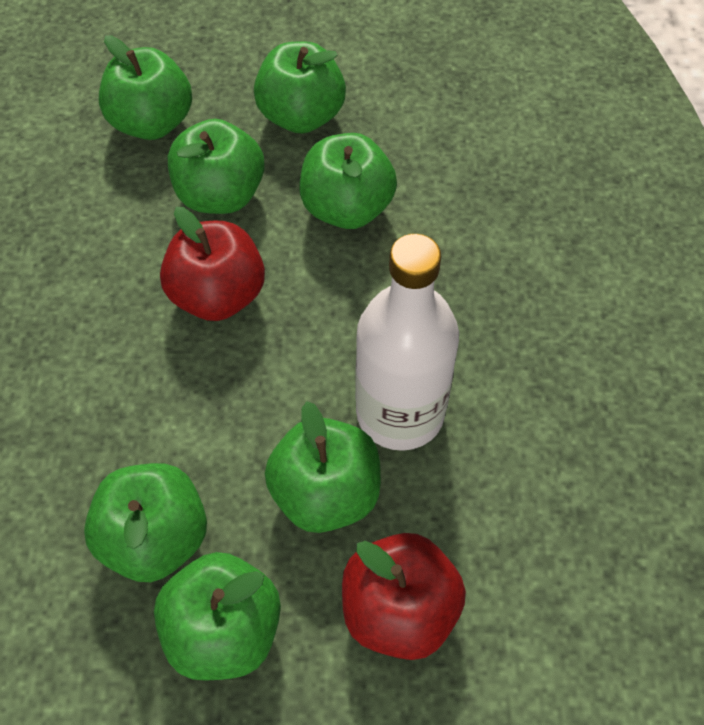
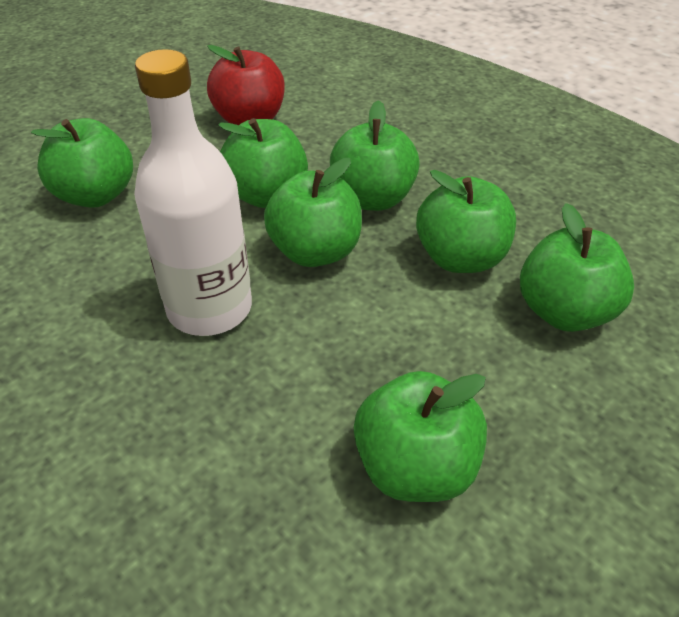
red apple: 2 -> 1

